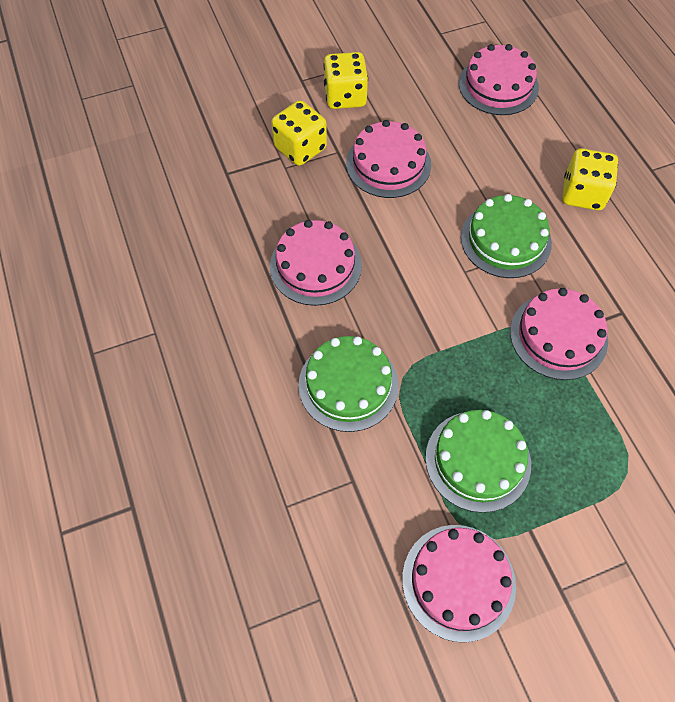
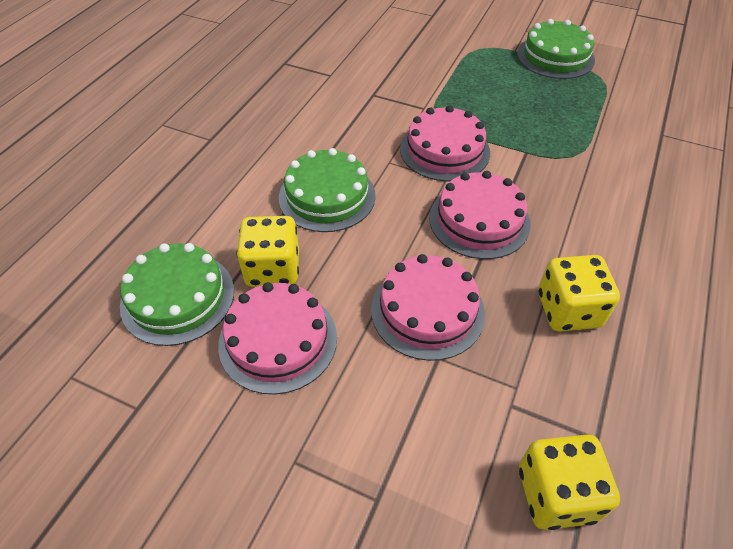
pink cake: 5 -> 4

